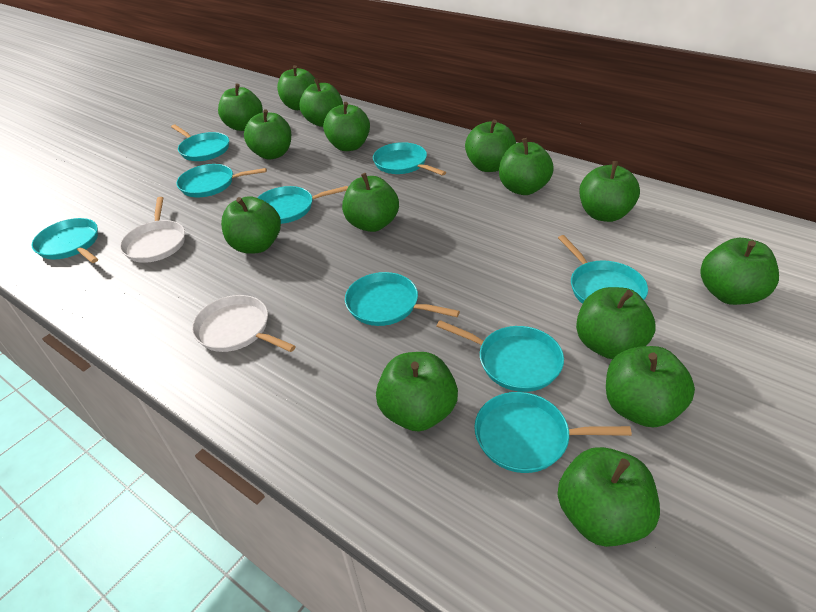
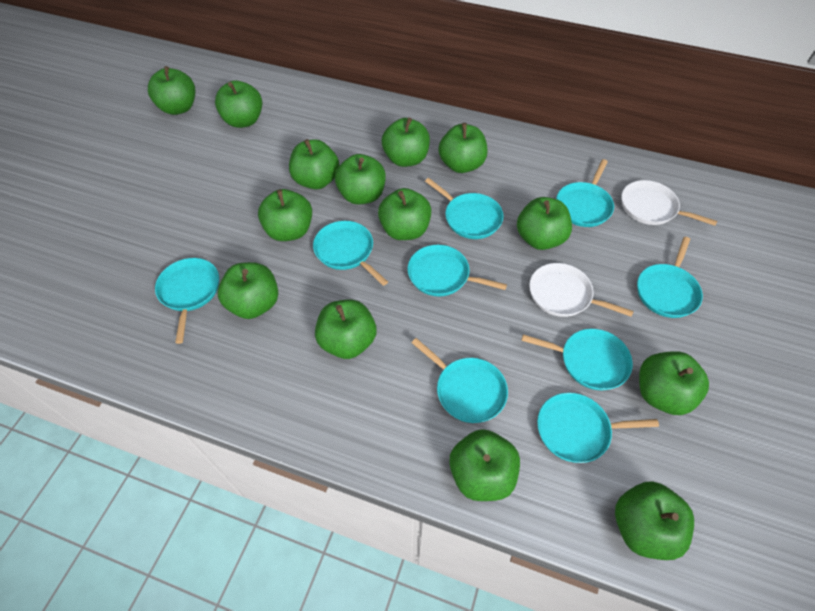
green apple: 15 -> 14

